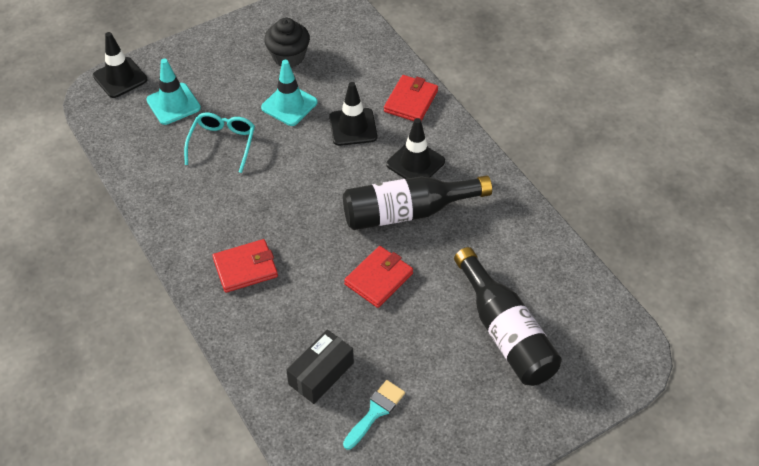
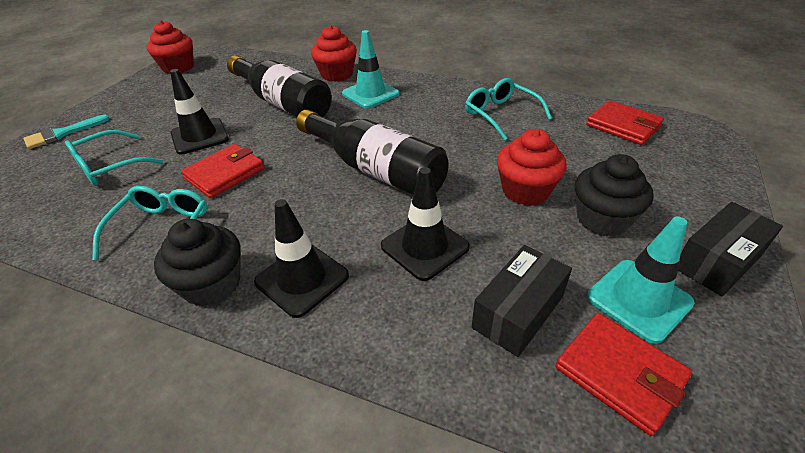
black box: 1 -> 2
black cupcake: 1 -> 2
red cupcake: 0 -> 3
turquoise glasses: 1 -> 3

